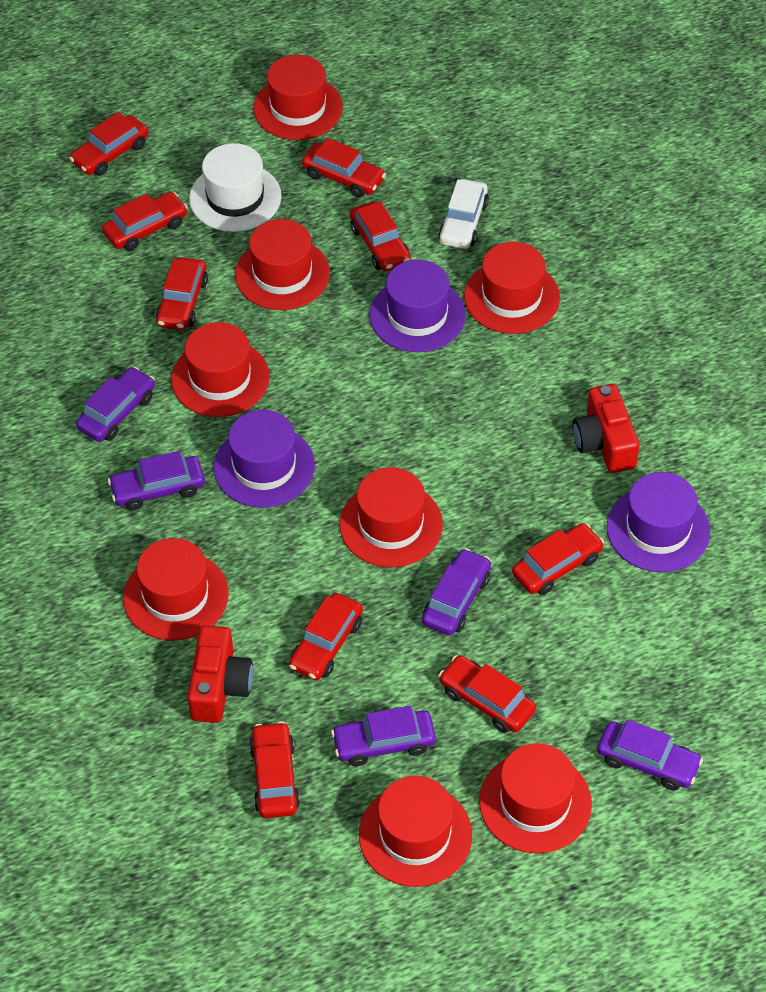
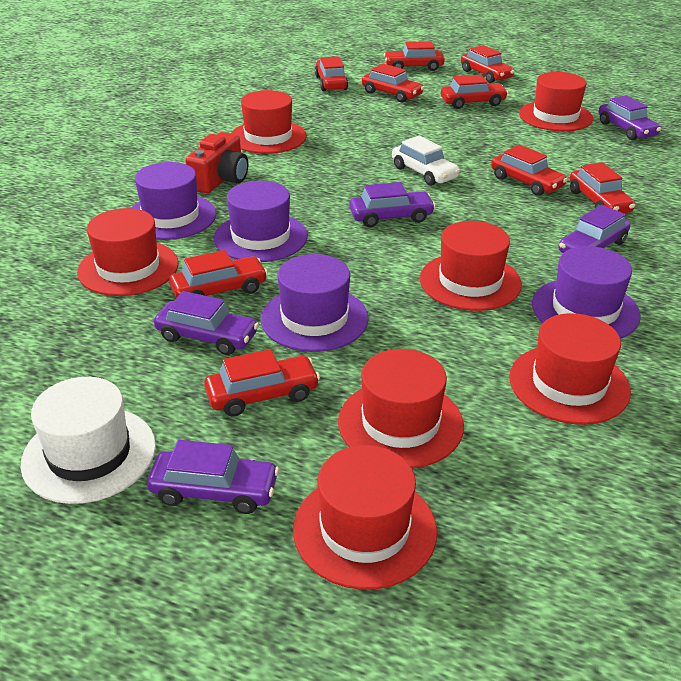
purple hat: 3 -> 4
red camera: 2 -> 1
red hat: 8 -> 7

